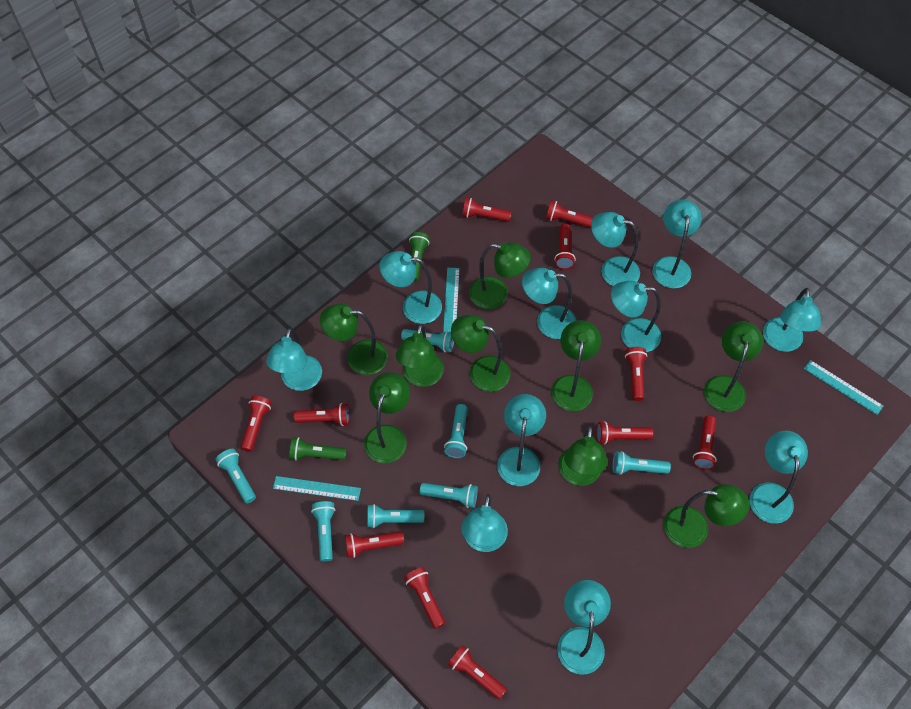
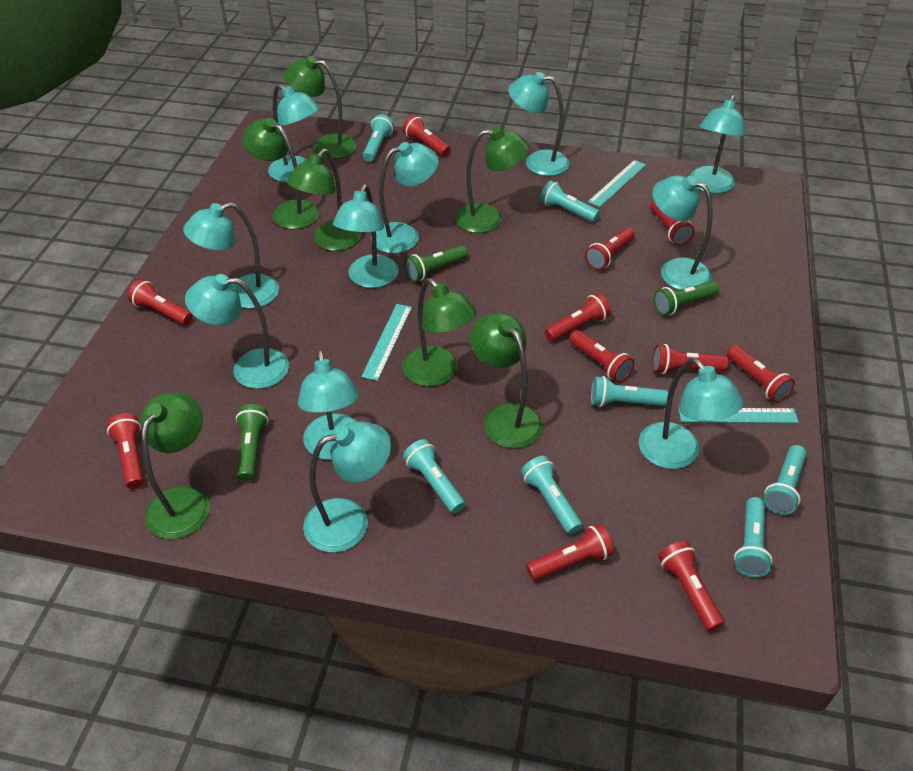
green flashlight: 2 -> 3
green lamp: 9 -> 7

